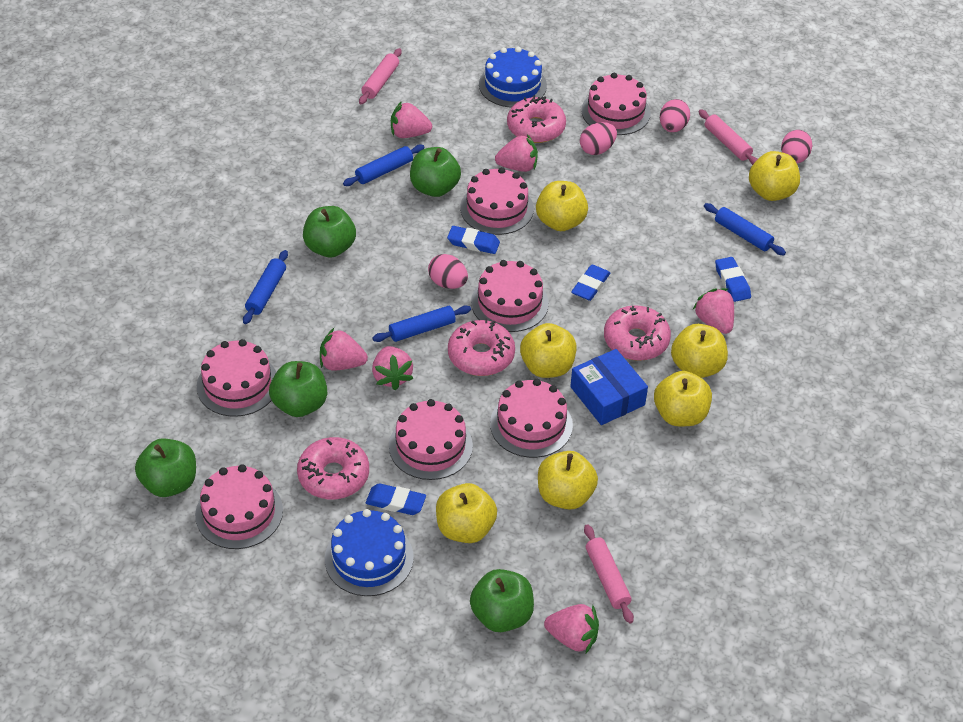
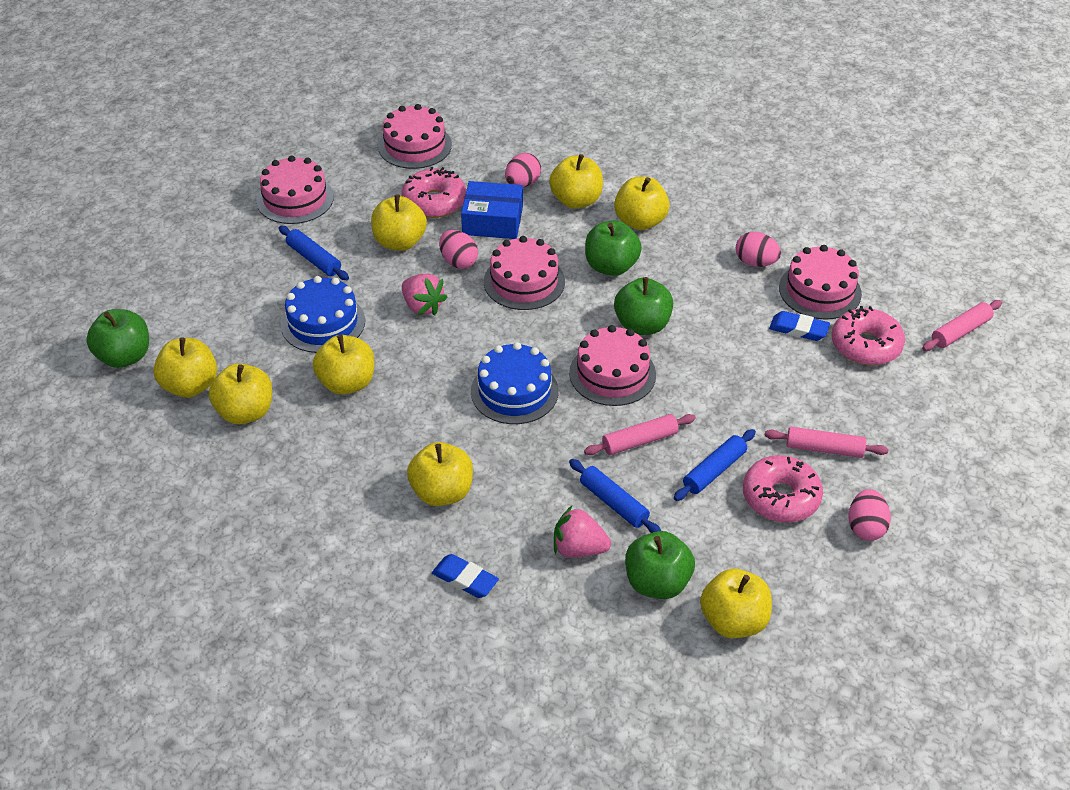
blue eraser: 4 -> 2
blue rolling pin: 4 -> 3
green apple: 5 -> 4
pink cake: 7 -> 5
pink donut: 4 -> 3
pink strawberry: 6 -> 2
yellow apple: 7 -> 8

